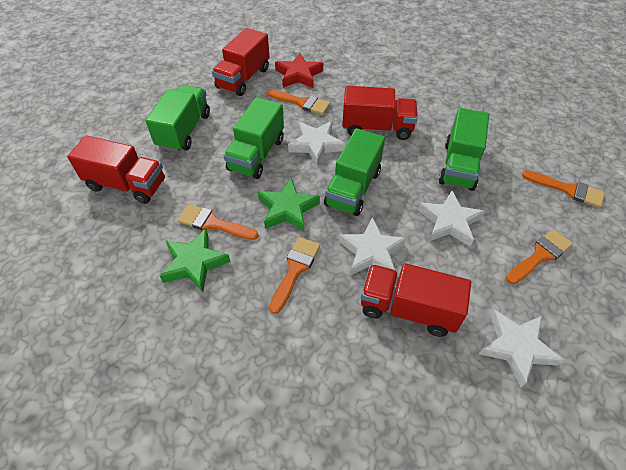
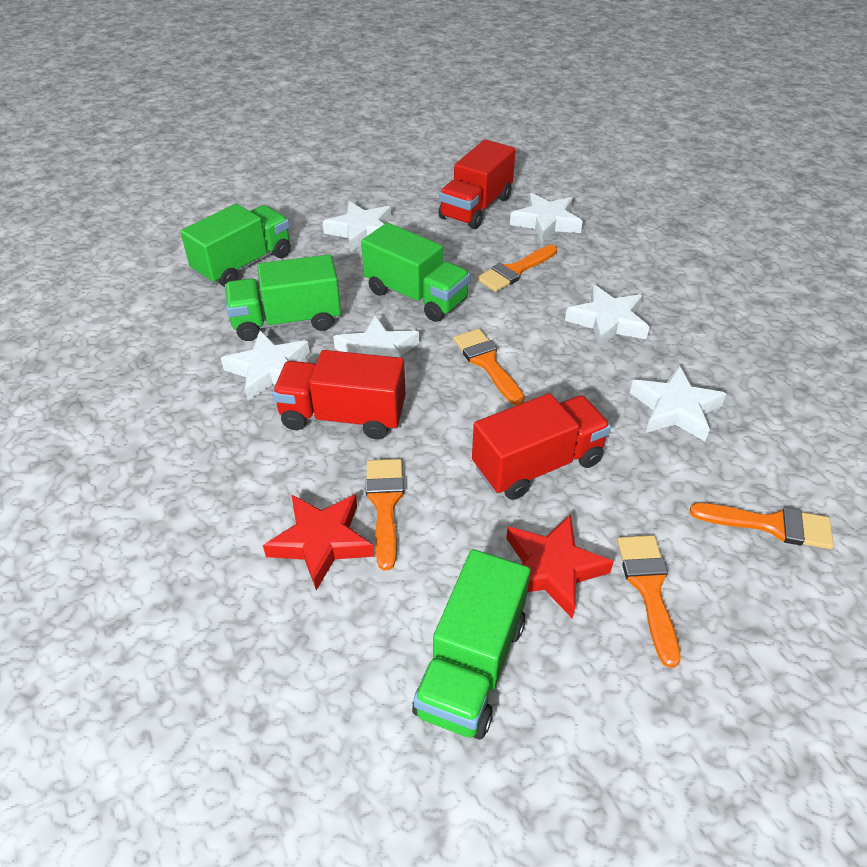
green star: 2 -> 0
red star: 1 -> 2
red truck: 4 -> 3
white star: 4 -> 6

